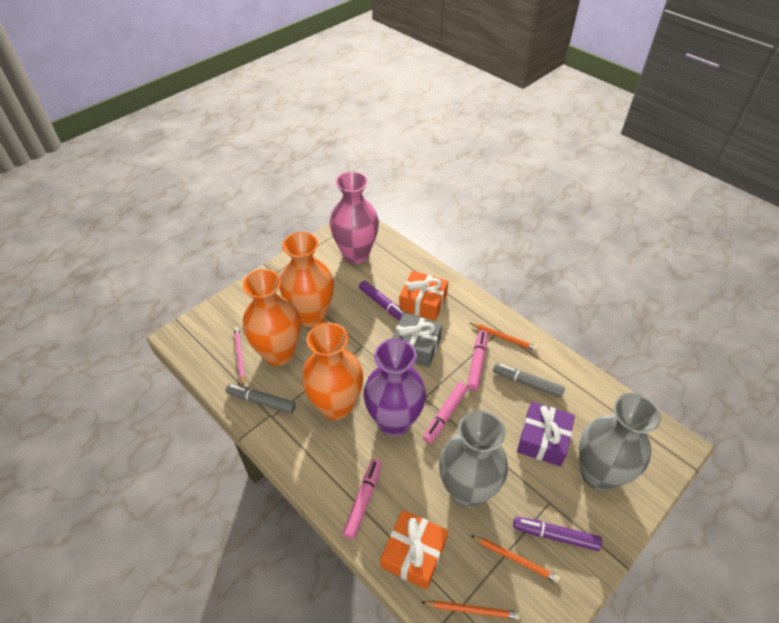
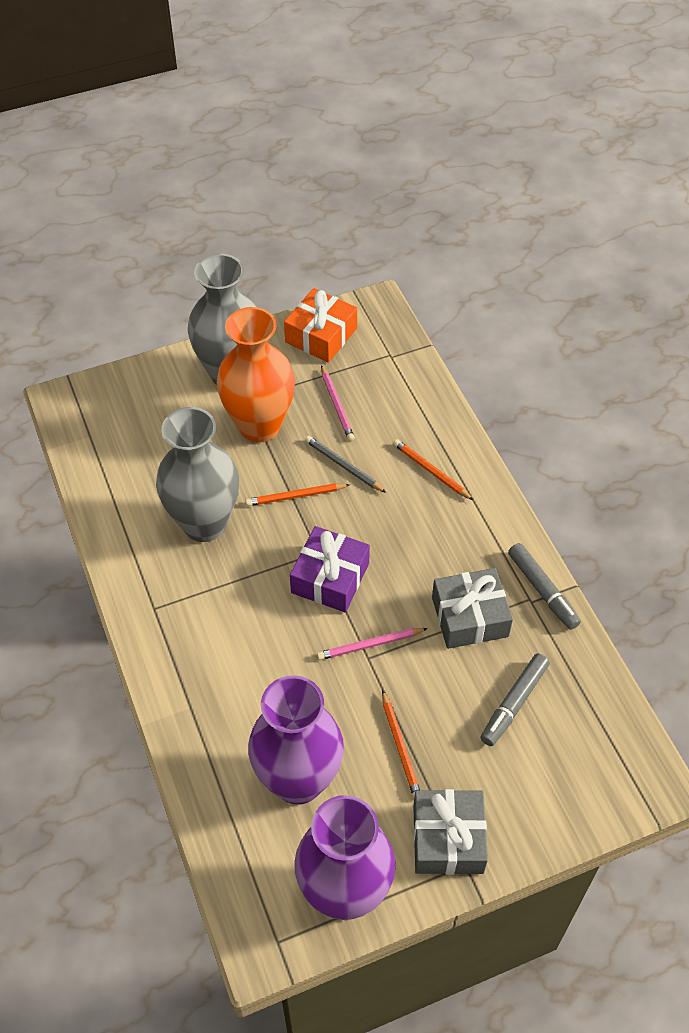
grey gift: 1 -> 2
grey pencil: 0 -> 1
orange gift: 2 -> 1
orange vase: 3 -> 1
pink marker: 3 -> 0
pink pencil: 1 -> 2
pink vase: 1 -> 0
purple marker: 2 -> 0
purple vase: 1 -> 2

